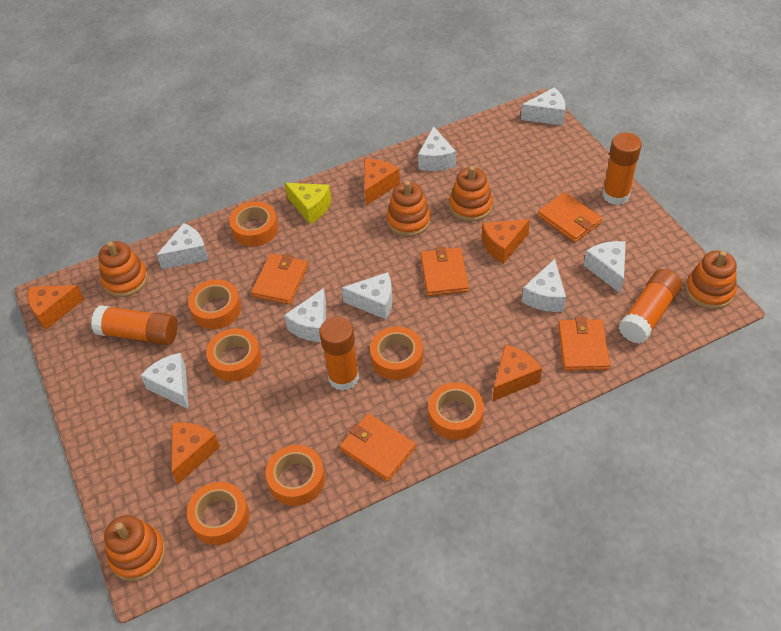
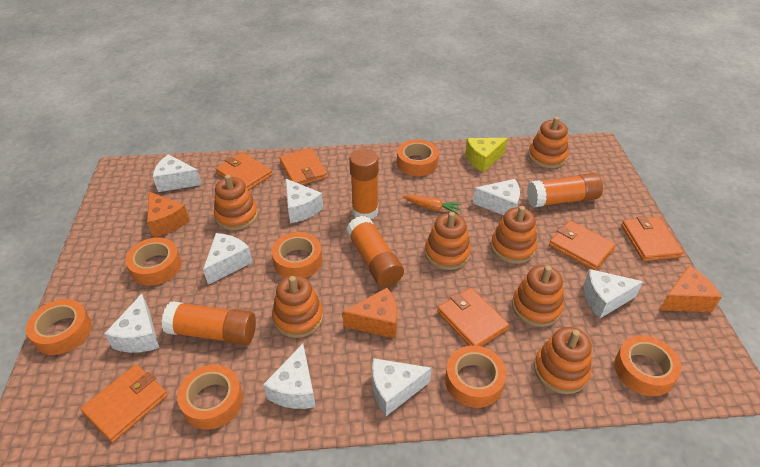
orange carrot: 0 -> 1
orange cheese: 5 -> 3
orange stacking toy: 5 -> 7
orange wallet: 5 -> 6

